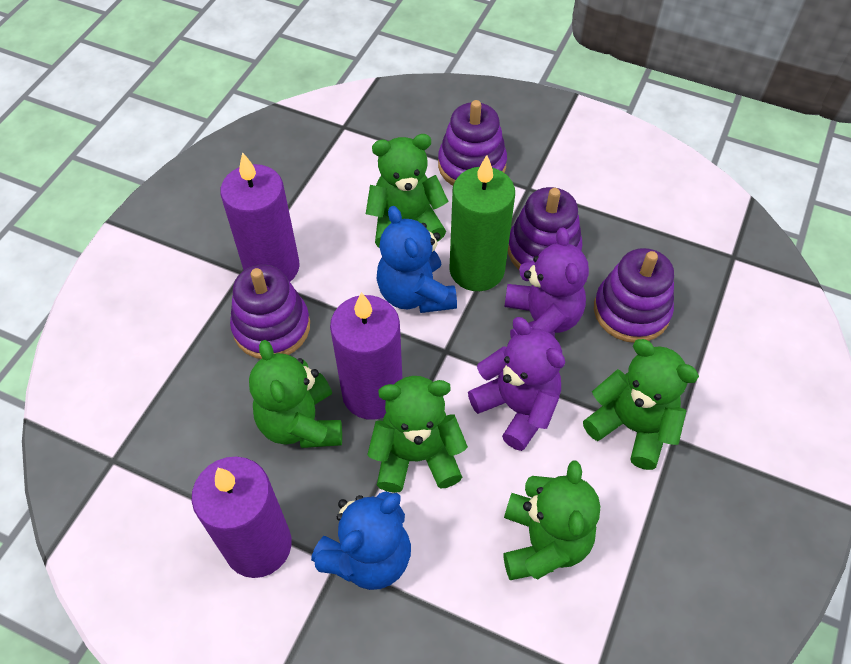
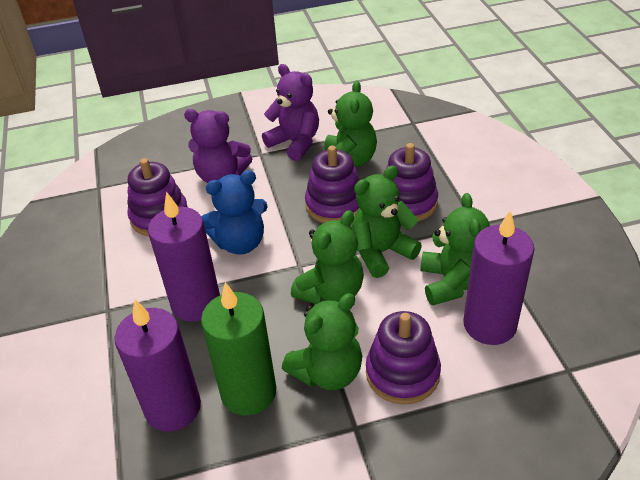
blue teddy bear: 2 -> 1

